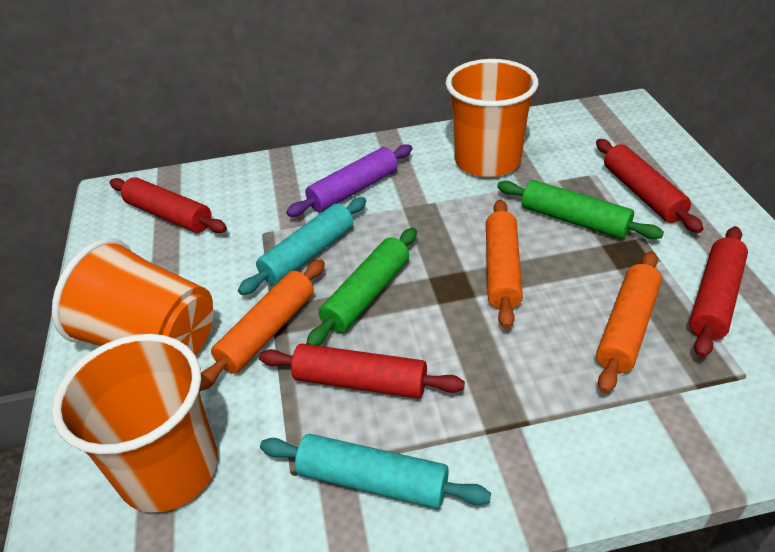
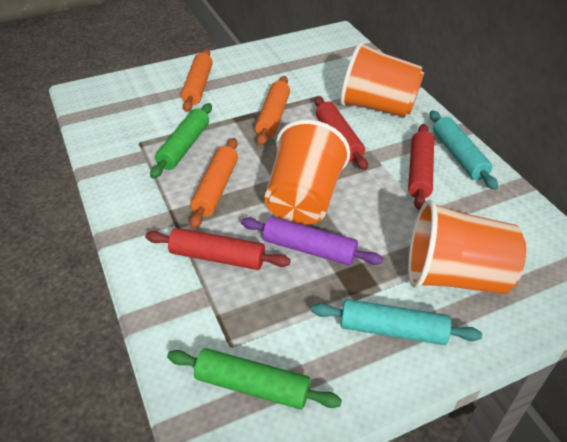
red rolling pin: 4 -> 3

